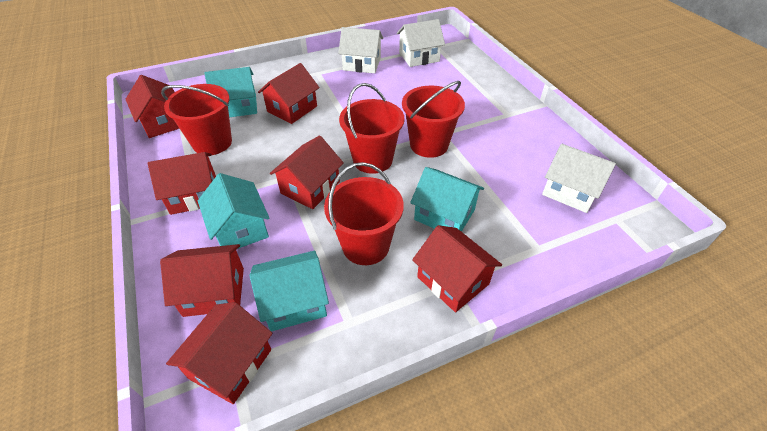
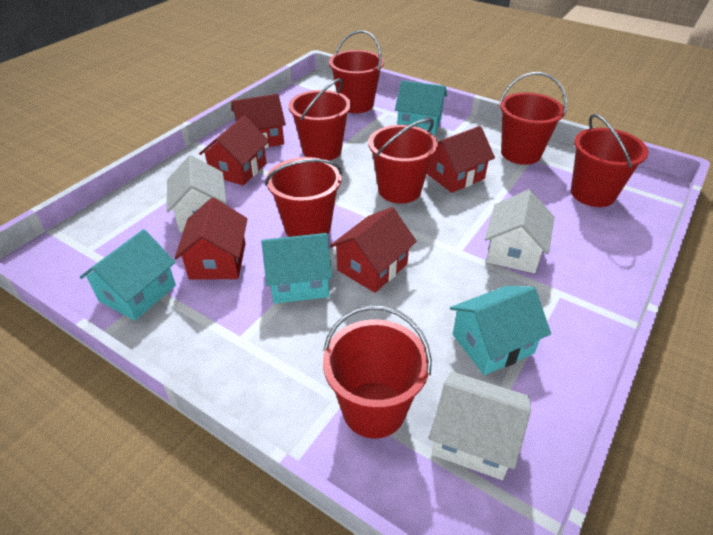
red bucket: 4 -> 7
red house: 7 -> 5

